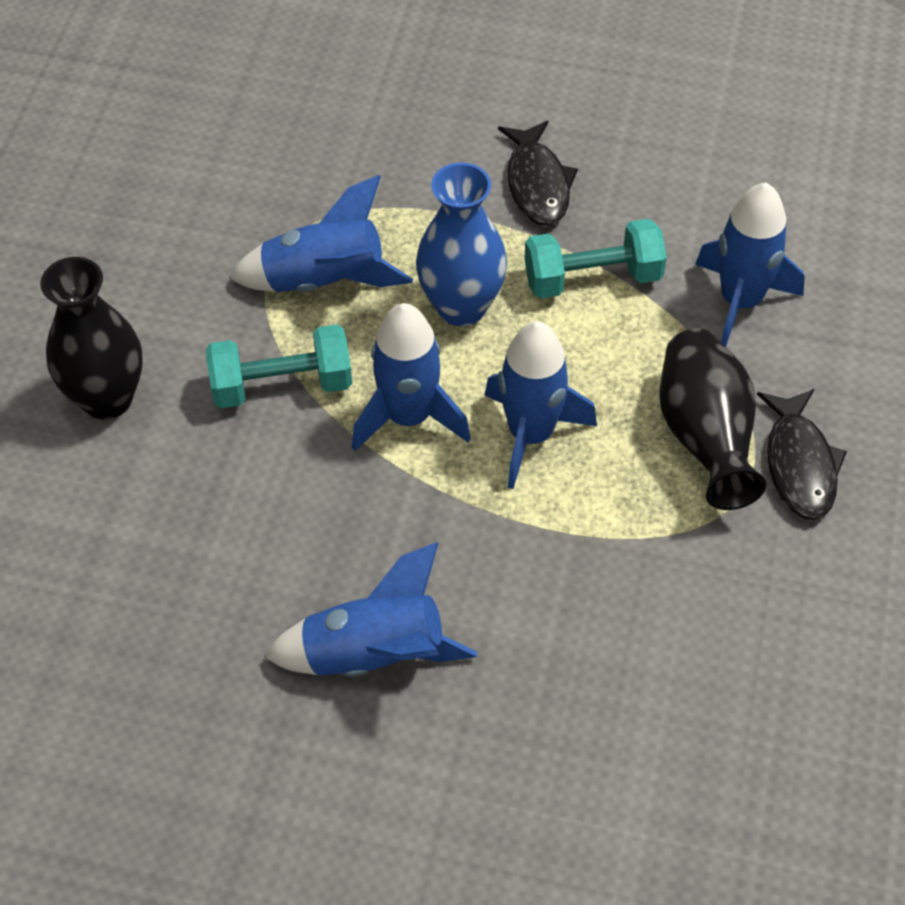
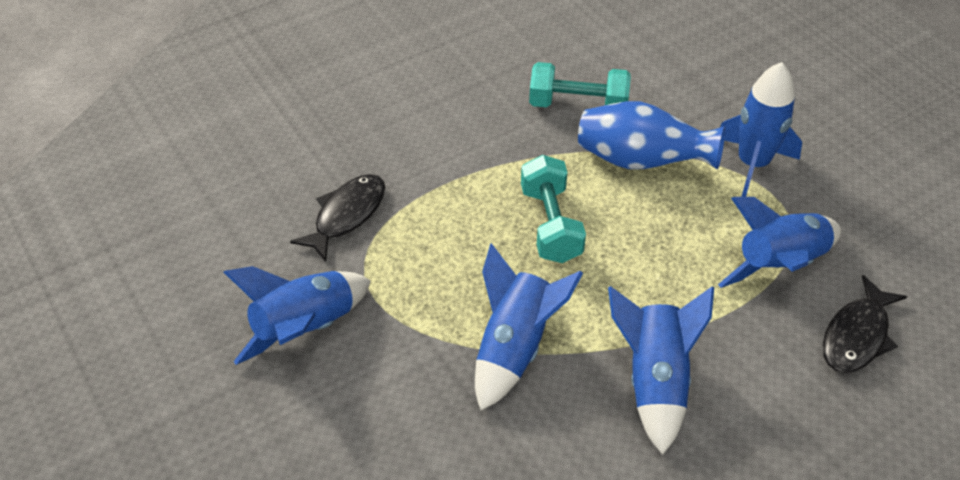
black vase: 2 -> 0

